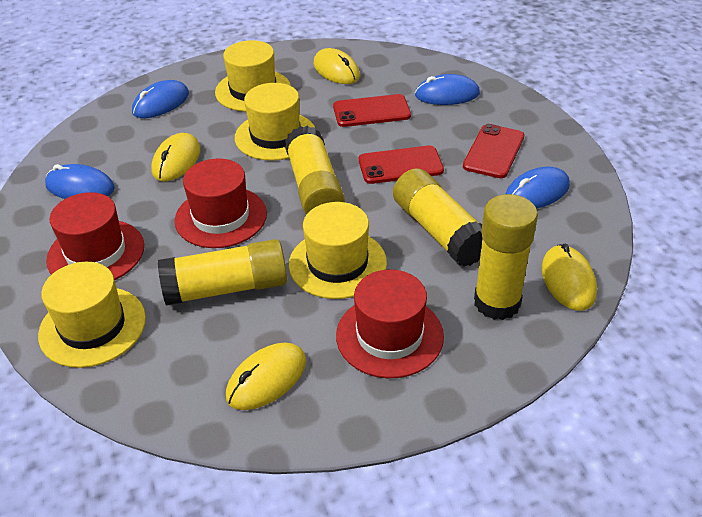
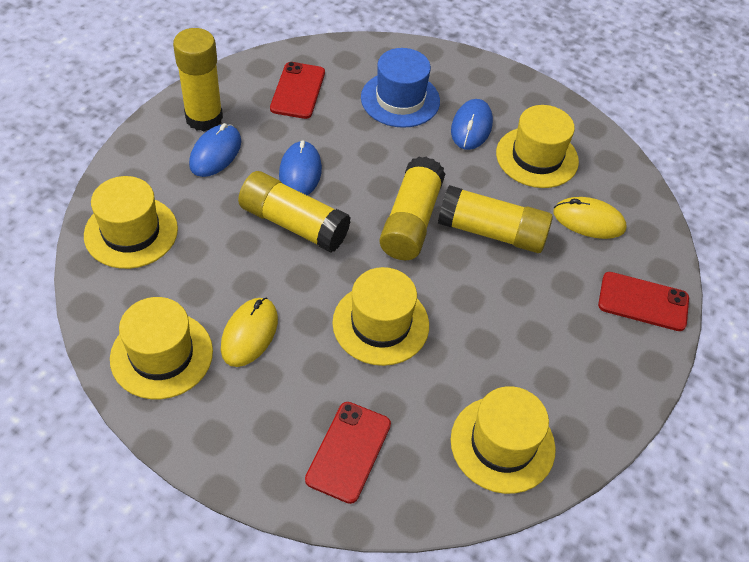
blue hat: 0 -> 1
blue mouse: 4 -> 3
red hat: 3 -> 0
yellow hat: 4 -> 5
yellow mouse: 4 -> 2

